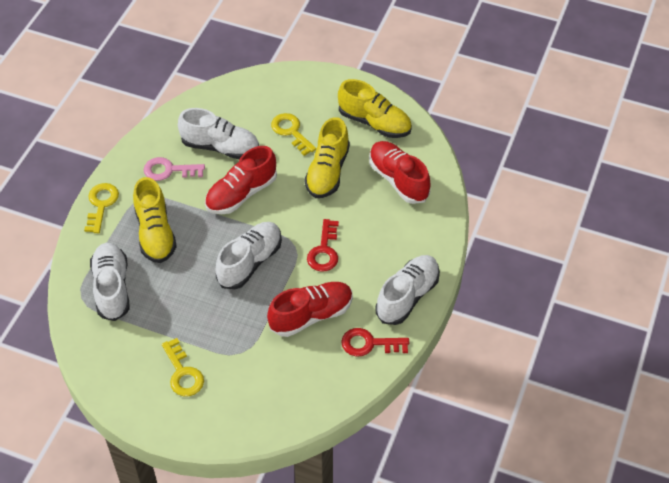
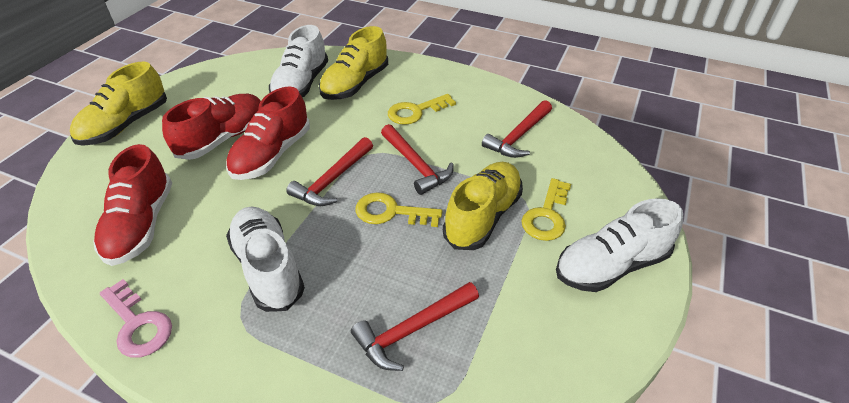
red hammer: 0 -> 4
red key: 2 -> 0
white shoe: 4 -> 3

